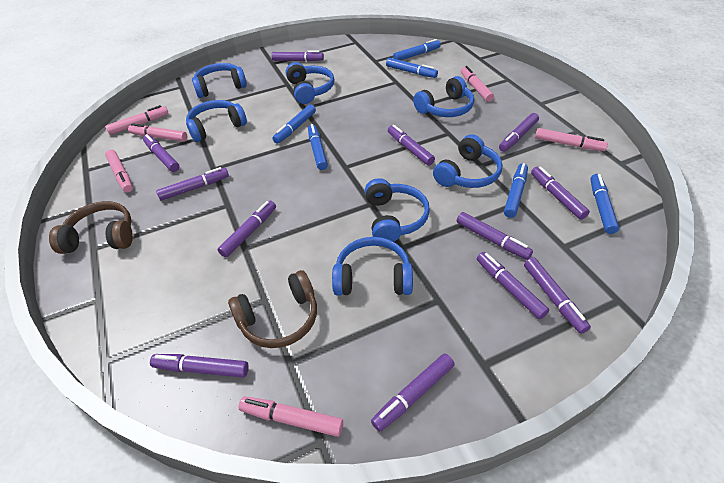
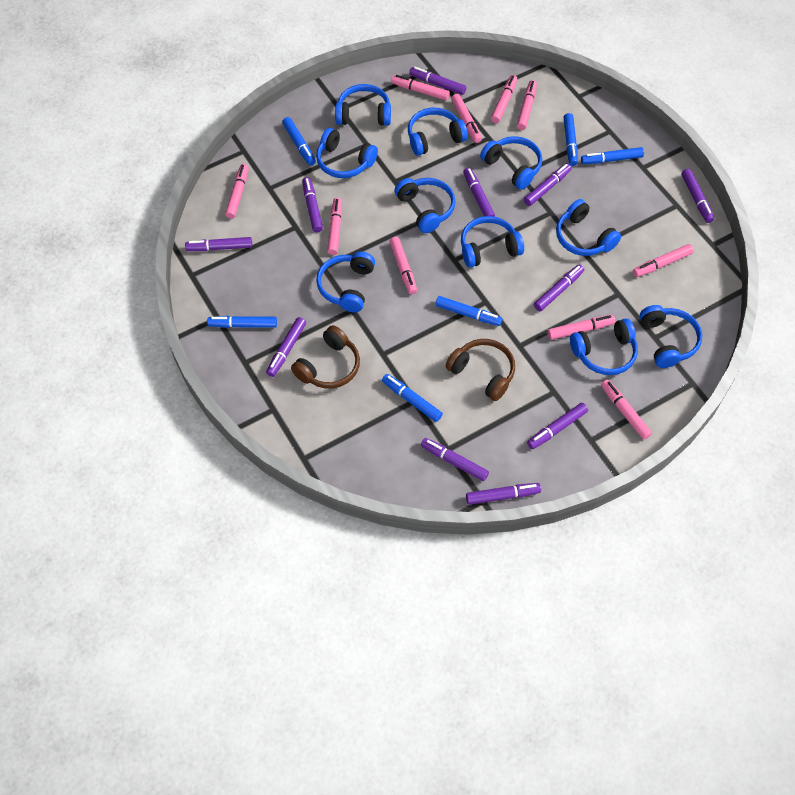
blue headphones: 7 -> 10
pink marker: 6 -> 10
purple marker: 12 -> 11

